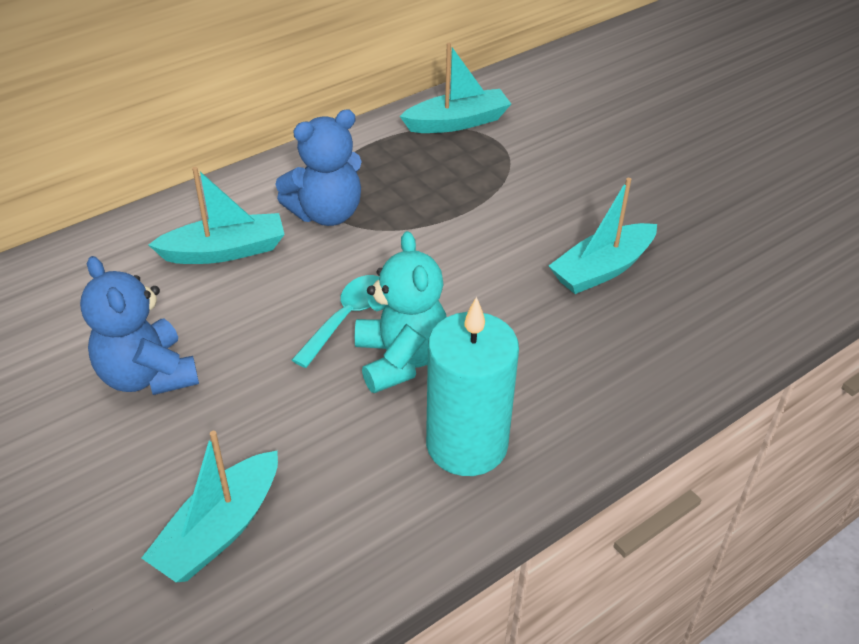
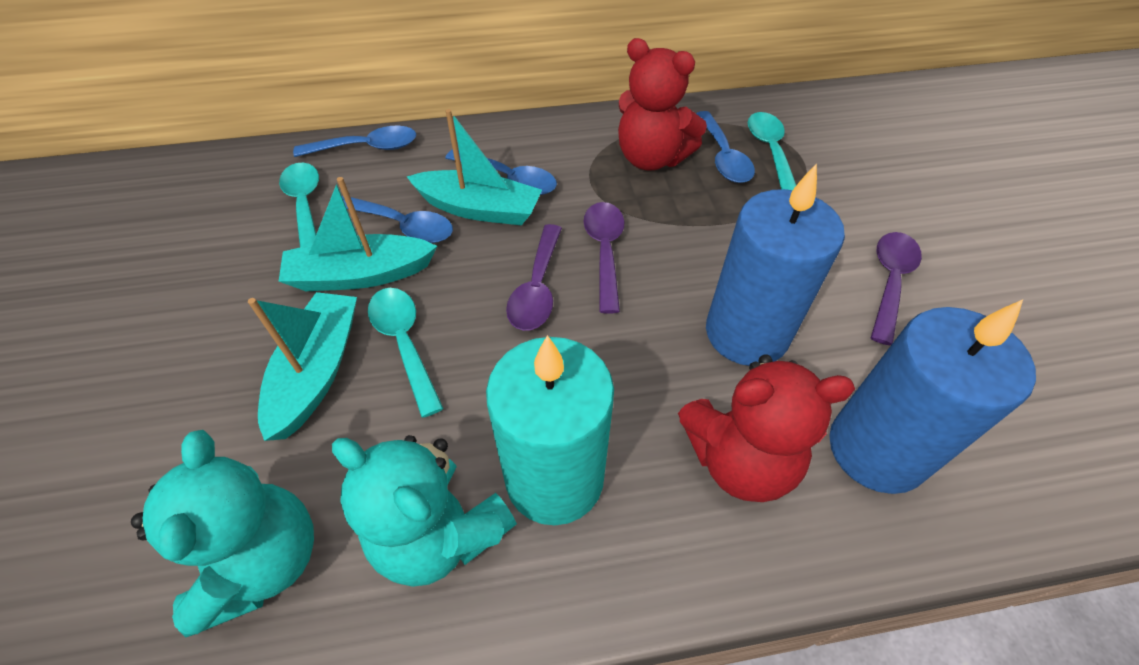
blue candle: 0 -> 2
blue spoon: 0 -> 4
blue teddy bear: 2 -> 0
purple spoon: 0 -> 3
red teddy bear: 0 -> 2
turquoise boat: 4 -> 3
turquoise spoon: 1 -> 3
turquoise teddy bear: 1 -> 2

